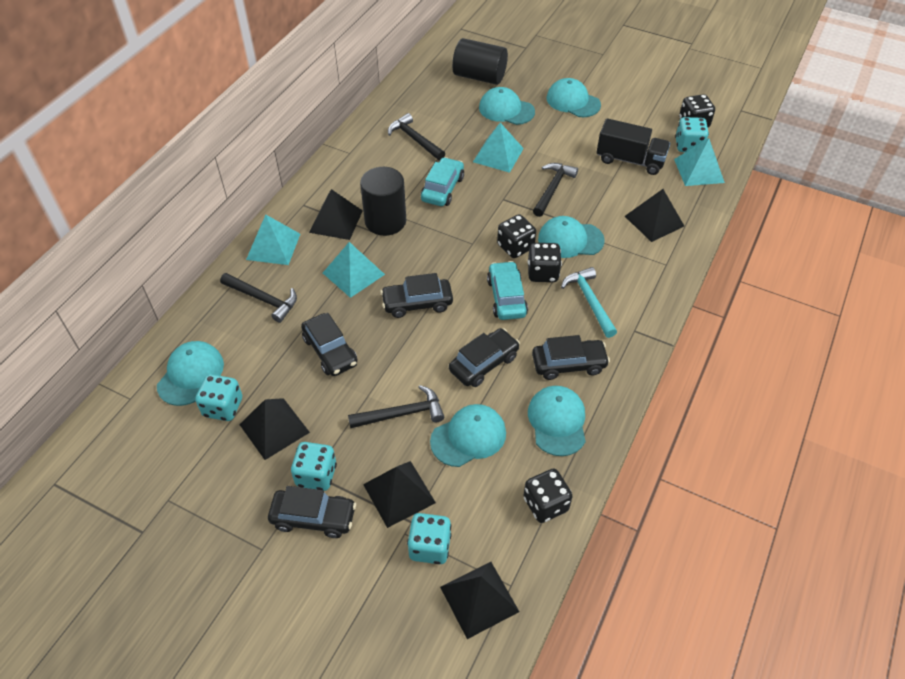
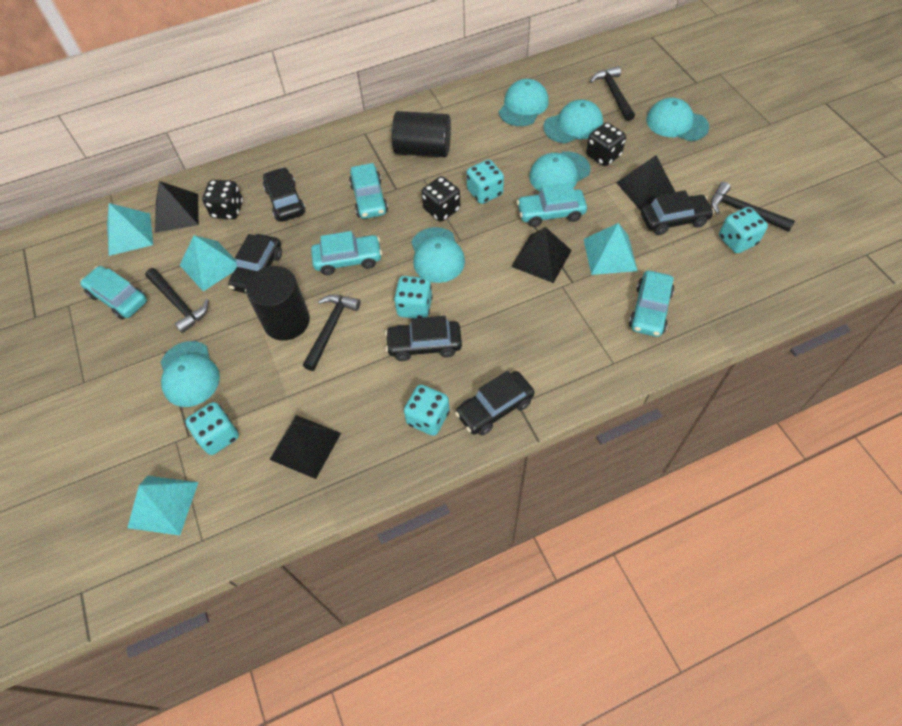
black dice: 4 -> 3
black pyramid: 5 -> 4
black truck: 1 -> 0
turquoise car: 2 -> 5
turquoise dice: 4 -> 5
turquoise hammer: 1 -> 0

